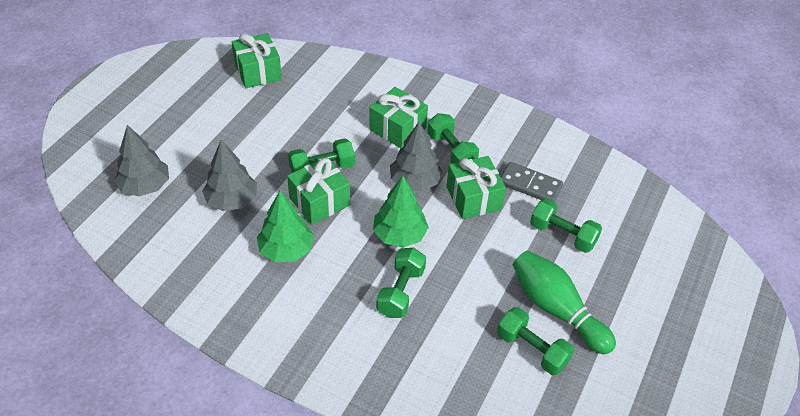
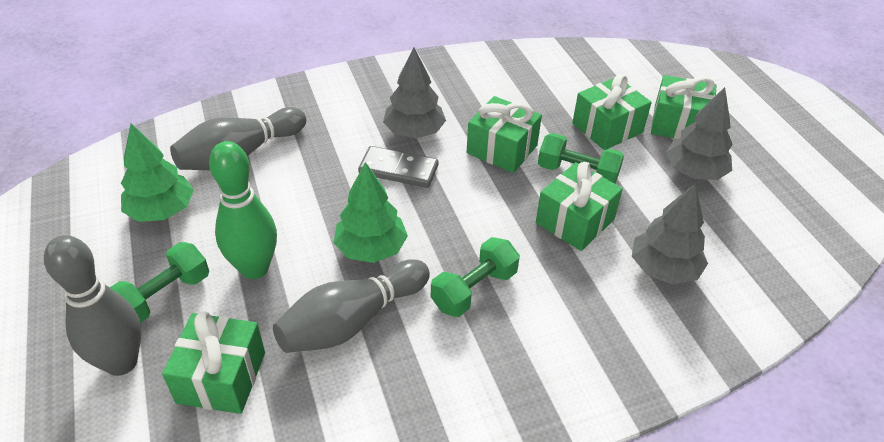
green dumbbell: 5 -> 3
green gift: 4 -> 5
grey bowling pin: 0 -> 3

